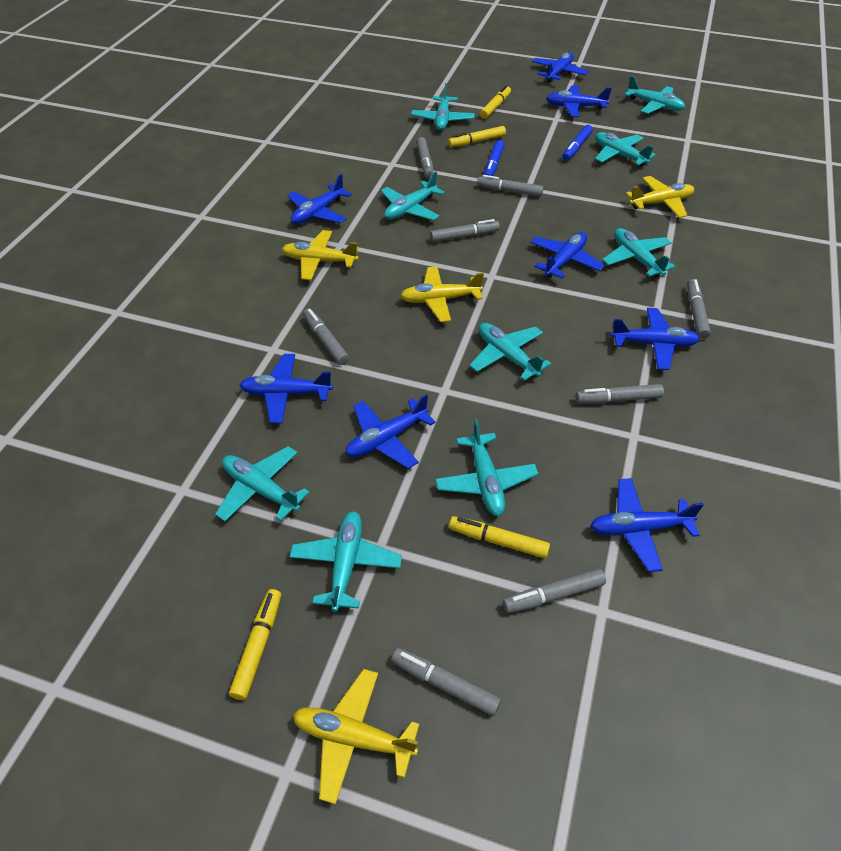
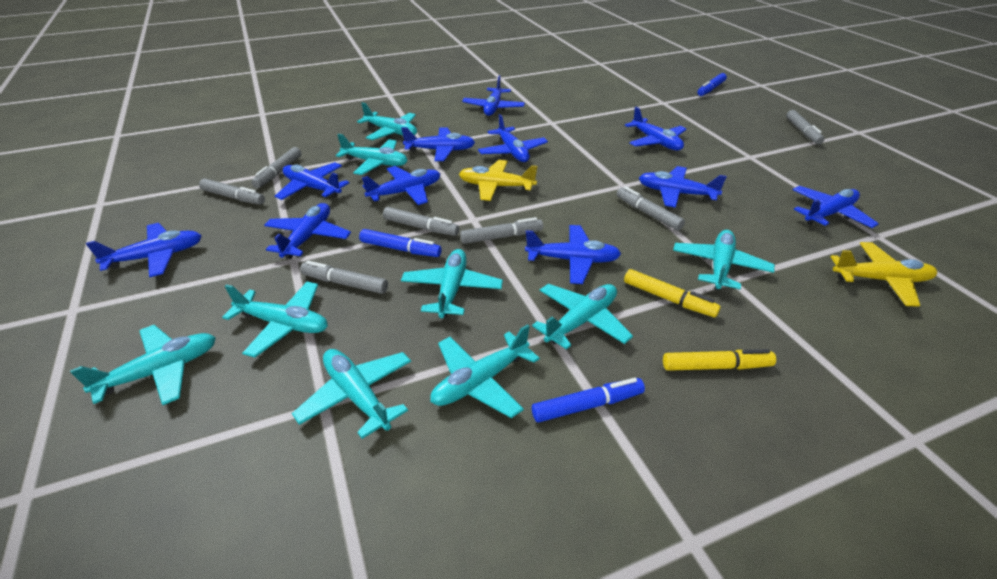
blue marker: 2 -> 3
blue plane: 8 -> 11
grey marker: 8 -> 7
yellow marker: 4 -> 2
yellow plane: 4 -> 2

